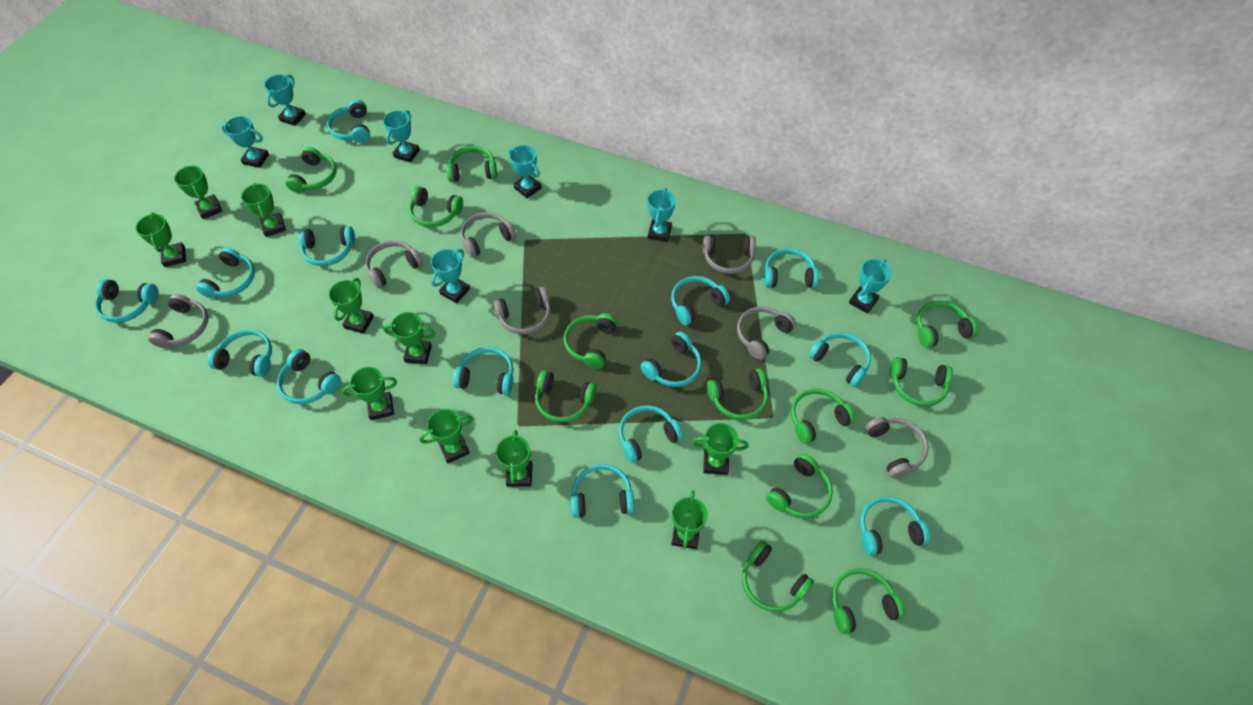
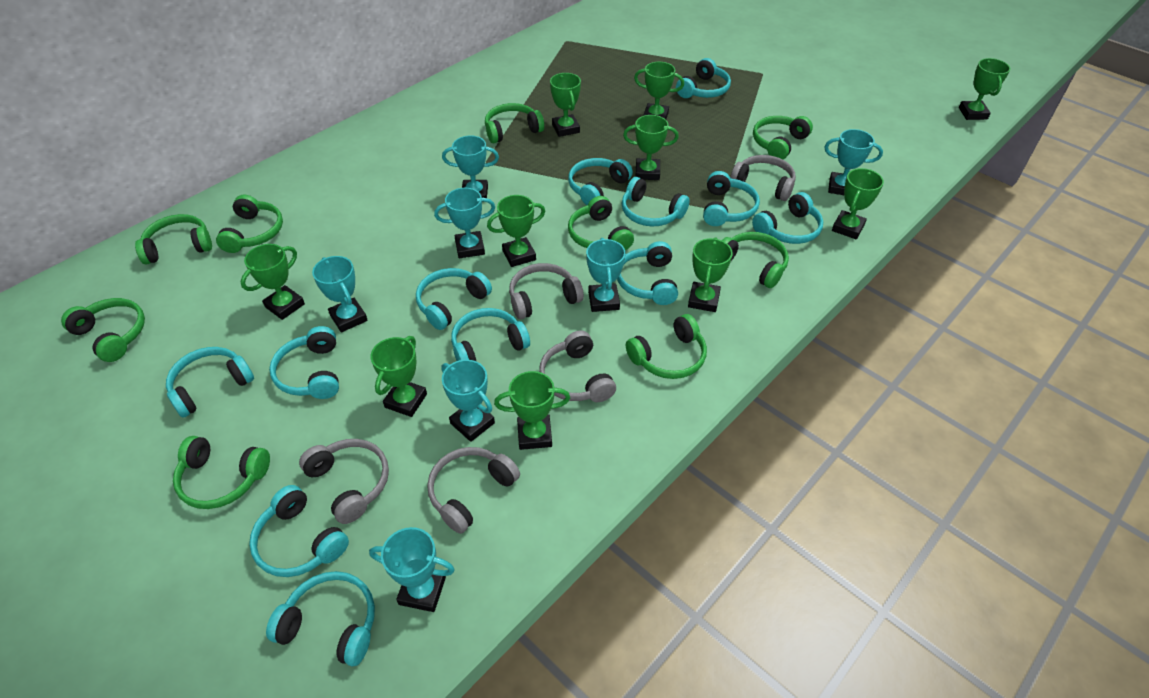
green headphones: 12 -> 9
grey headphones: 7 -> 5
turquoise headphones: 14 -> 12

